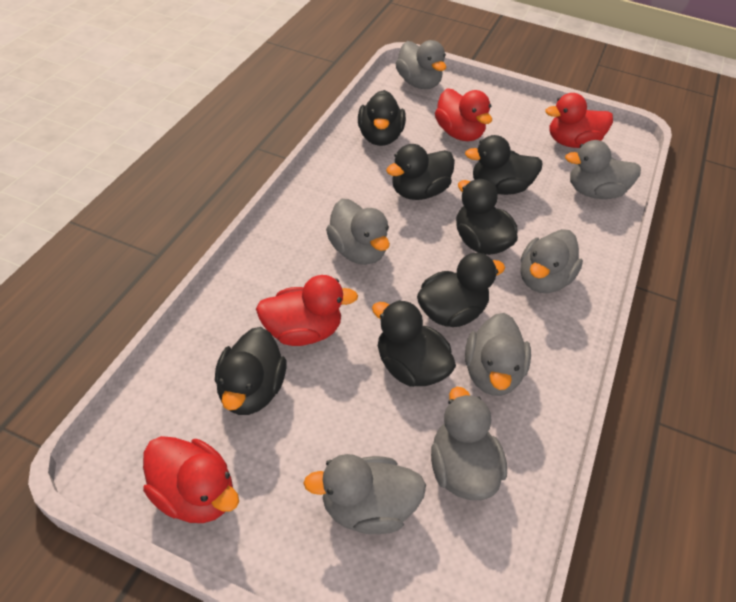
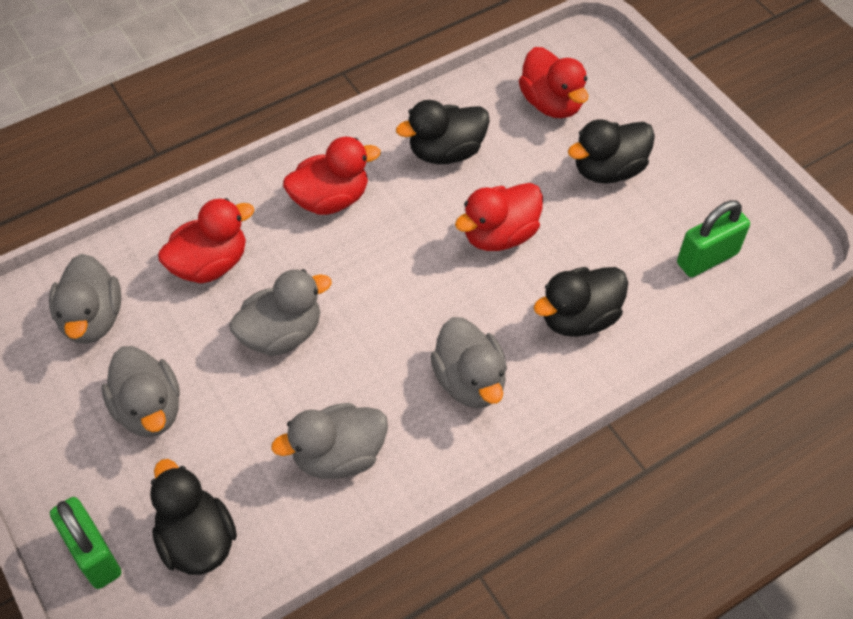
black duck: 7 -> 4
green padlock: 0 -> 2
grey duck: 7 -> 5

